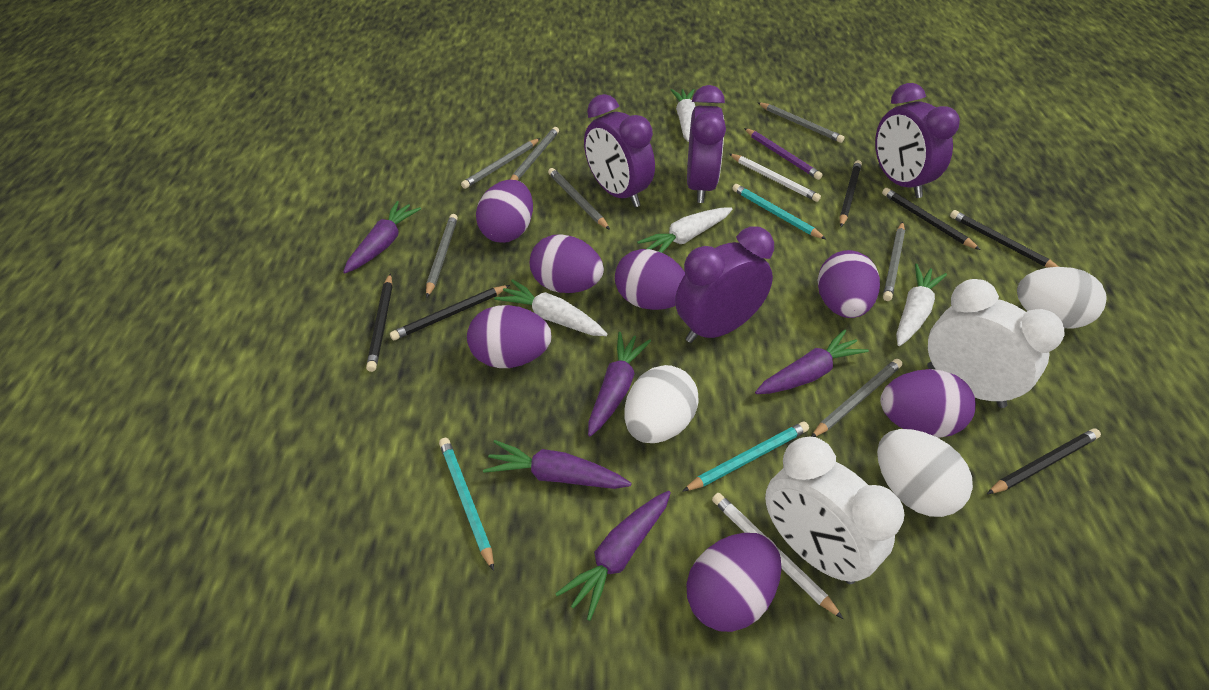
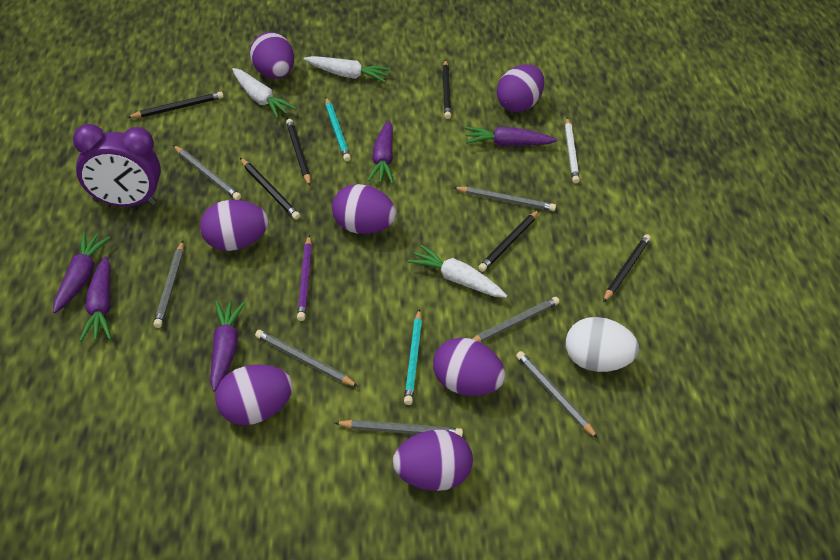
purple clock: 4 -> 1
turquoise pencil: 3 -> 2
white carrot: 4 -> 3
white clock: 2 -> 0
white egg: 3 -> 1
white pencil: 2 -> 1

